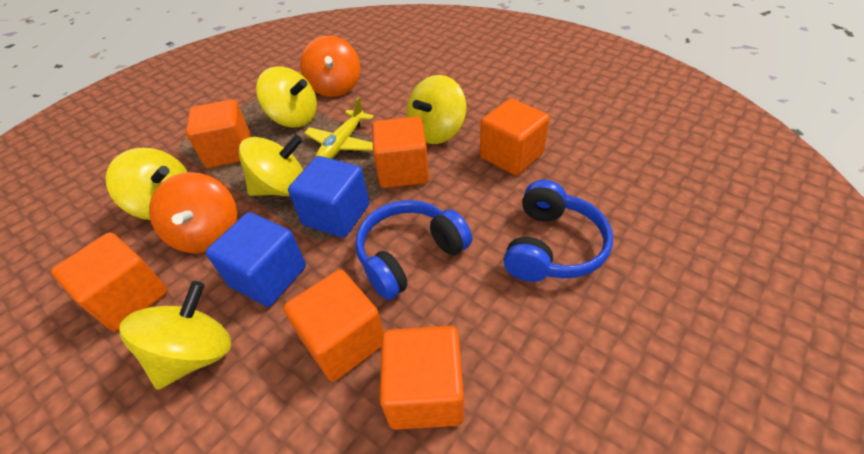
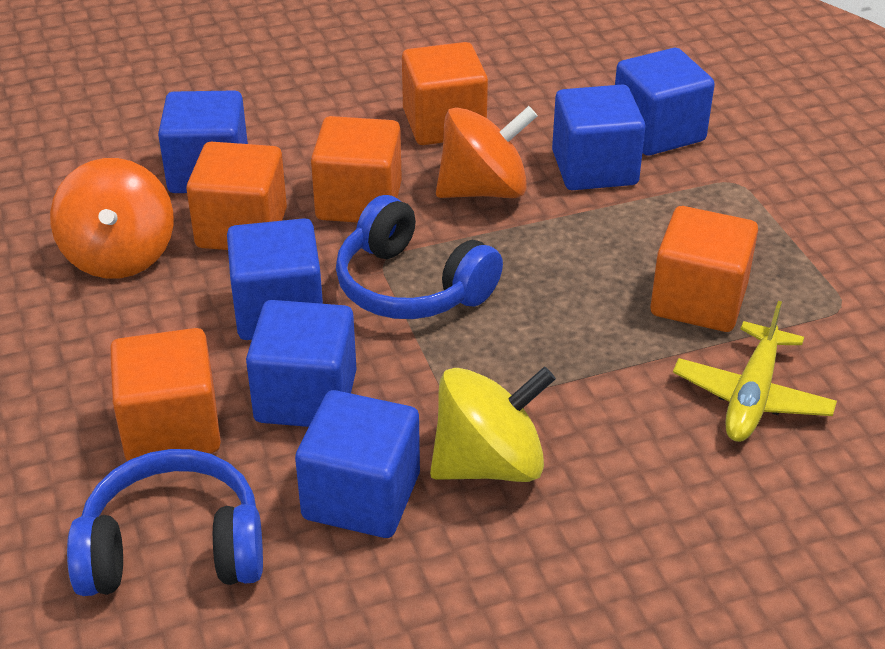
blue cube: 2 -> 6
orange cube: 6 -> 5
yellow spinning top: 5 -> 1

